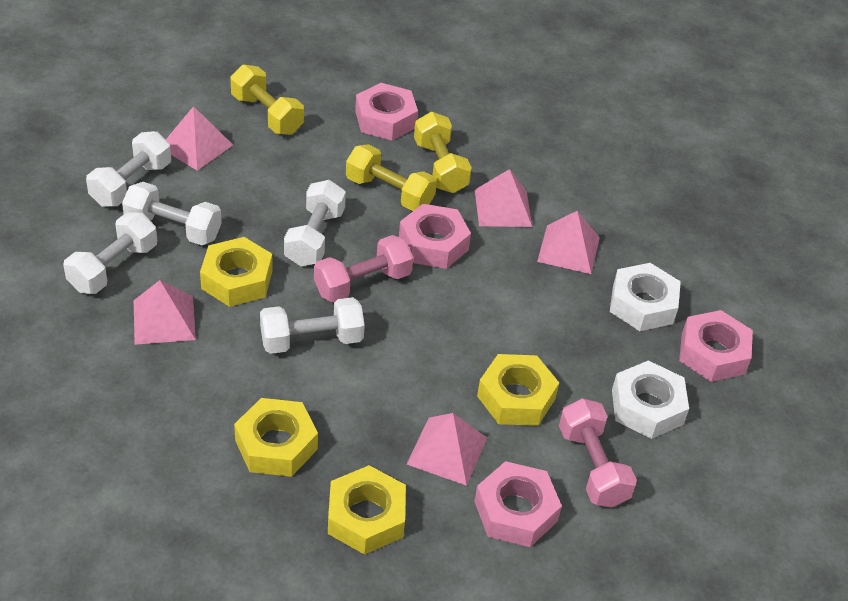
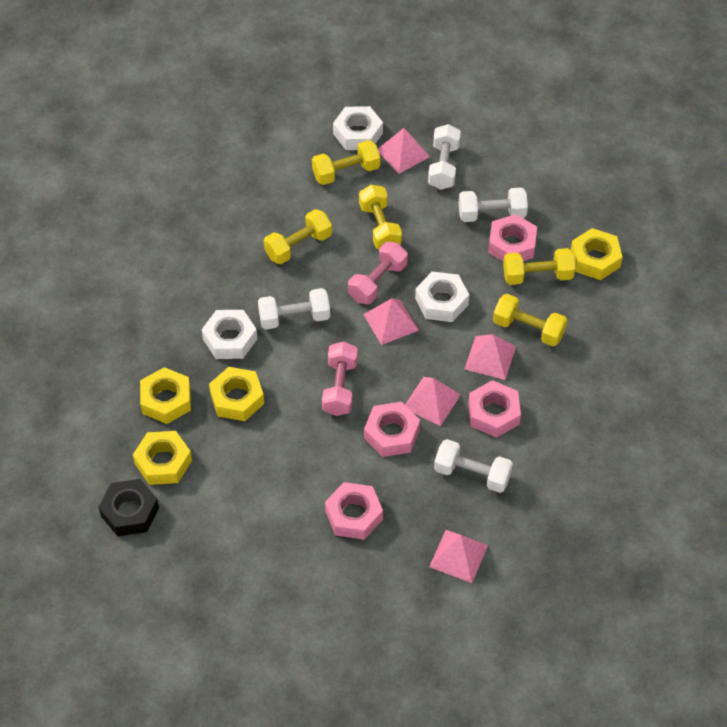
black nut: 0 -> 1
white dumbbell: 5 -> 4
white nut: 2 -> 3
yellow dumbbell: 3 -> 5

